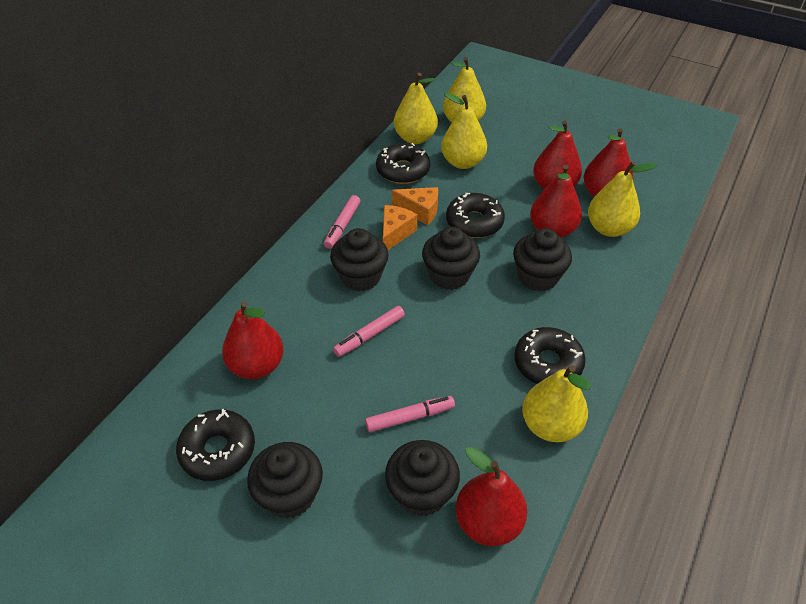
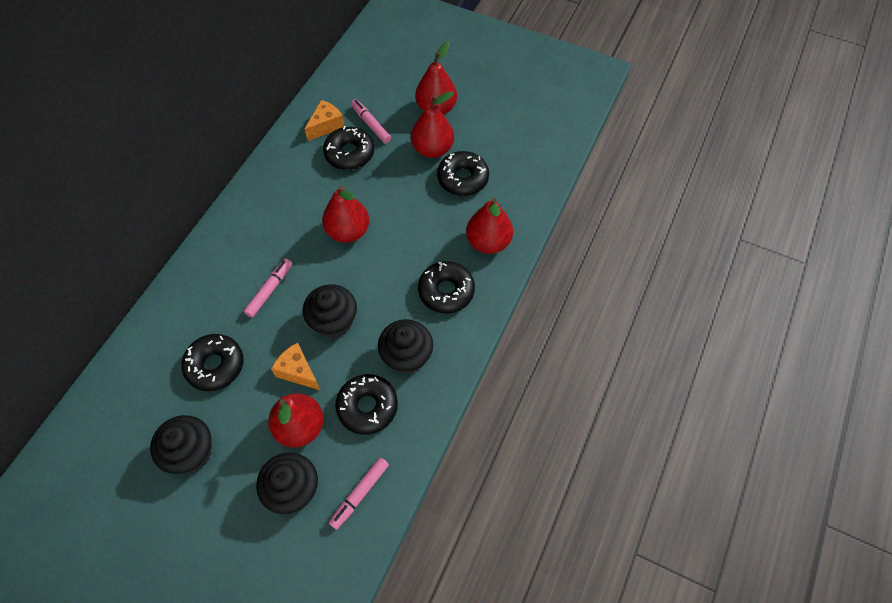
black cupcake: 5 -> 4
black donut: 4 -> 5
yellow pear: 5 -> 0

